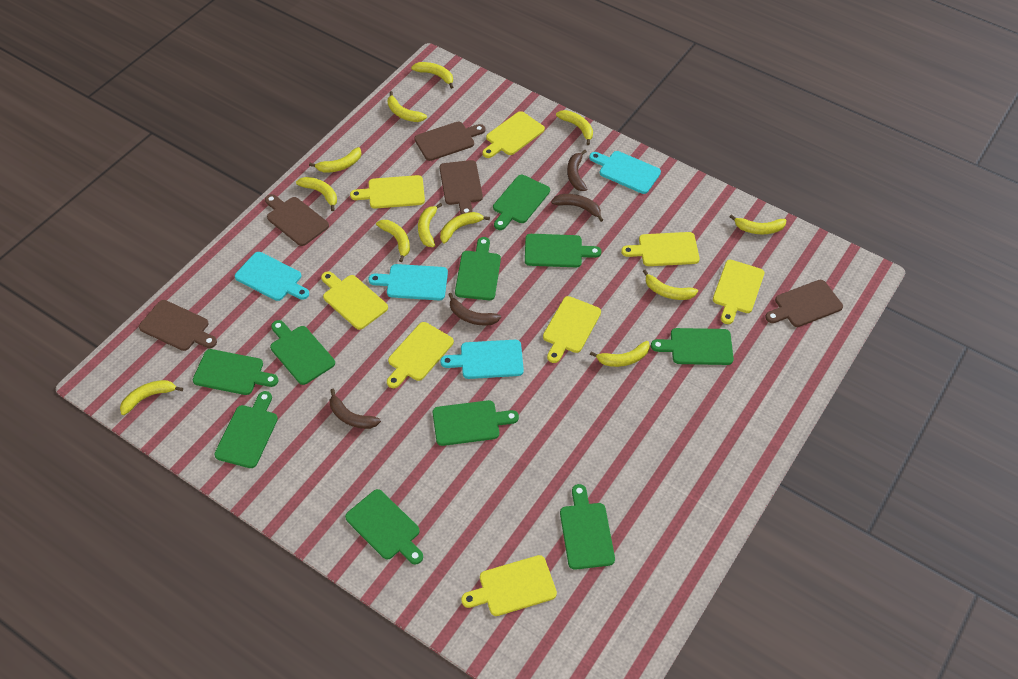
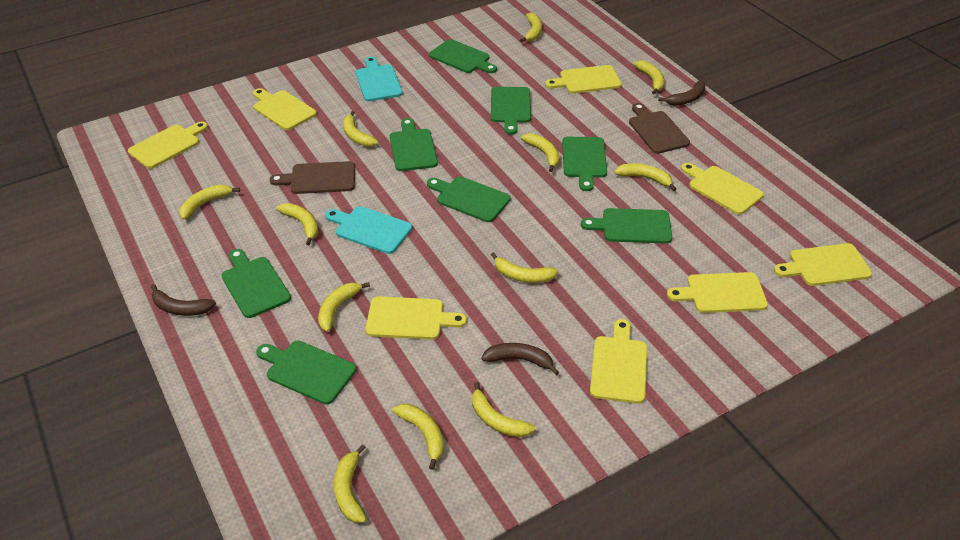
brown banana: 4 -> 3
brown cutting board: 5 -> 2
green cutting board: 10 -> 8
turquoise cutting board: 4 -> 2

